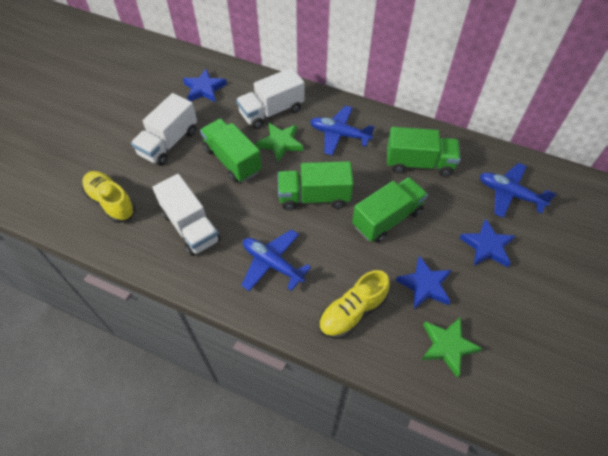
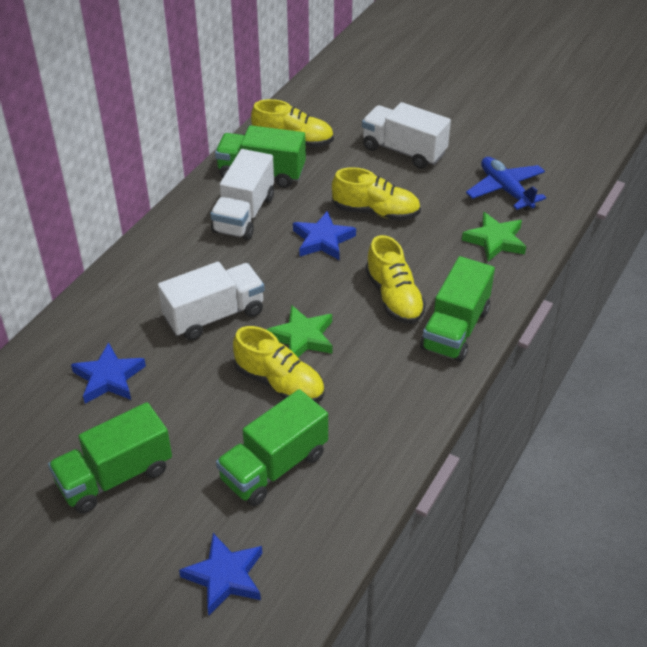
blue plane: 3 -> 1
yellow shoe: 2 -> 4

